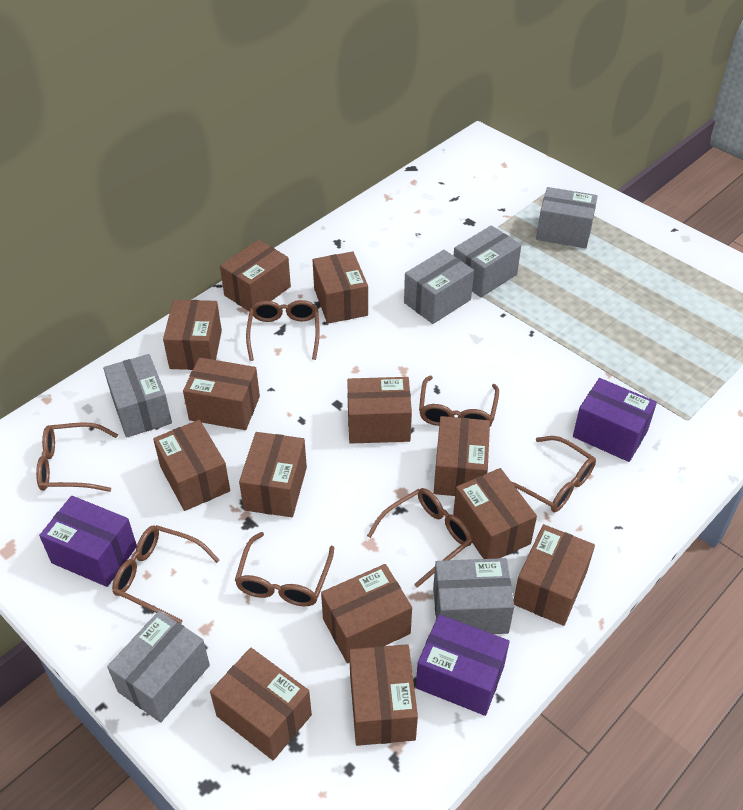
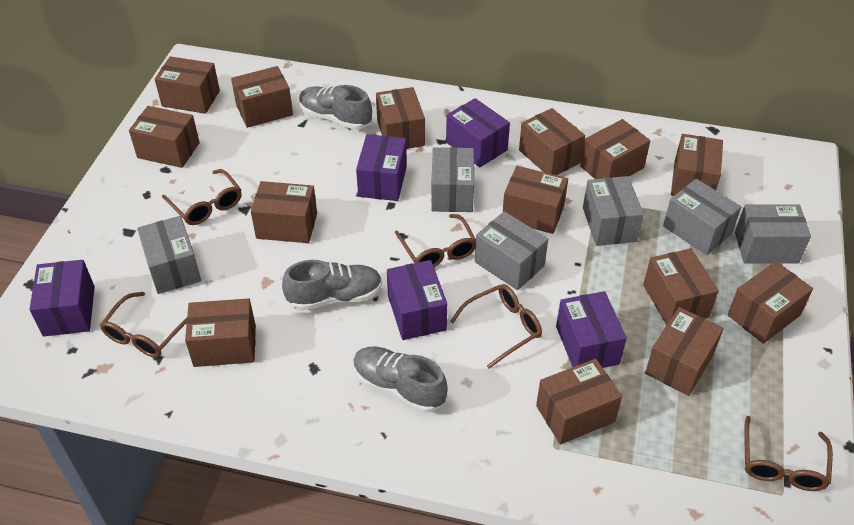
brown box: 13 -> 14
brown glasses: 7 -> 5
grey shoe: 0 -> 3
purple box: 3 -> 5

